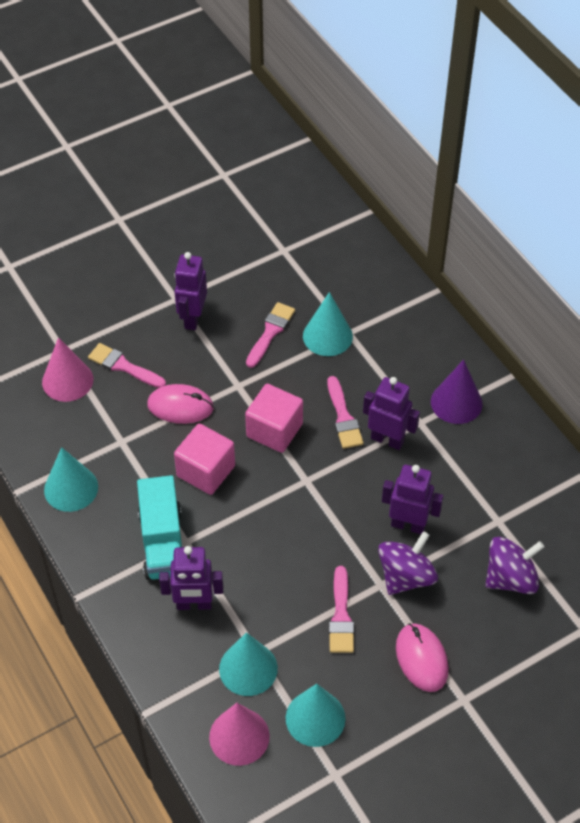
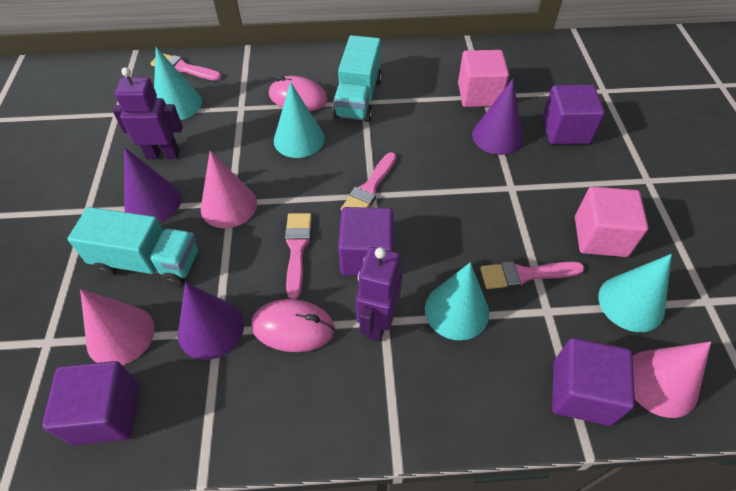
pink cone: 2 -> 3
purple cone: 1 -> 3
purple cube: 0 -> 4
purple robot: 4 -> 2
purple spinning top: 2 -> 0
turquoise truck: 1 -> 2

